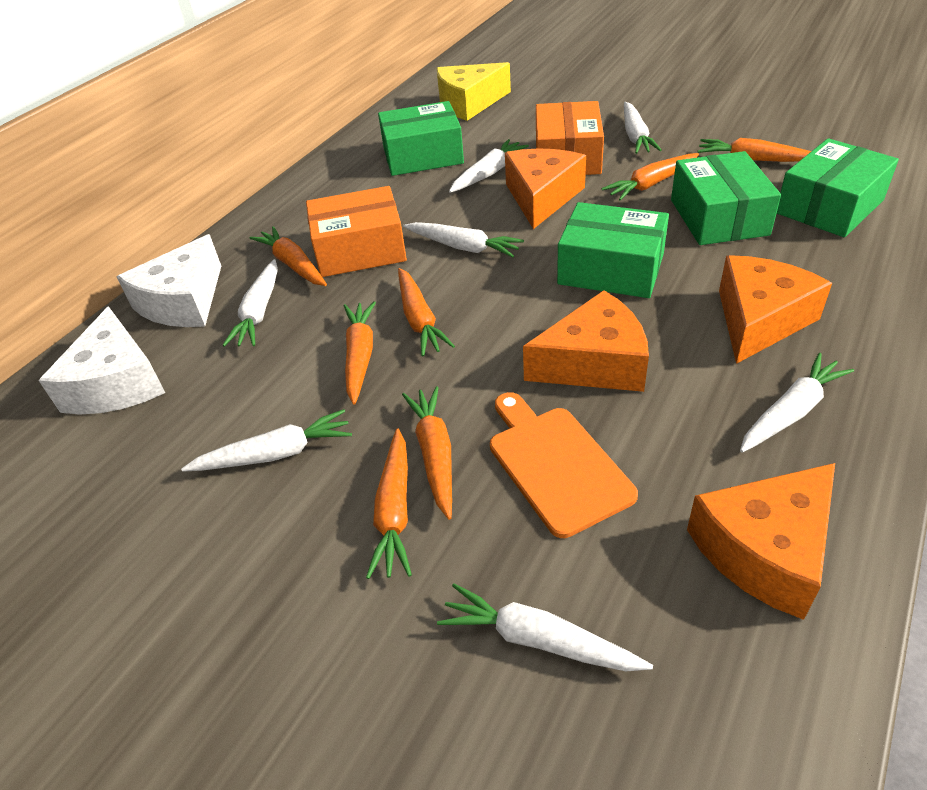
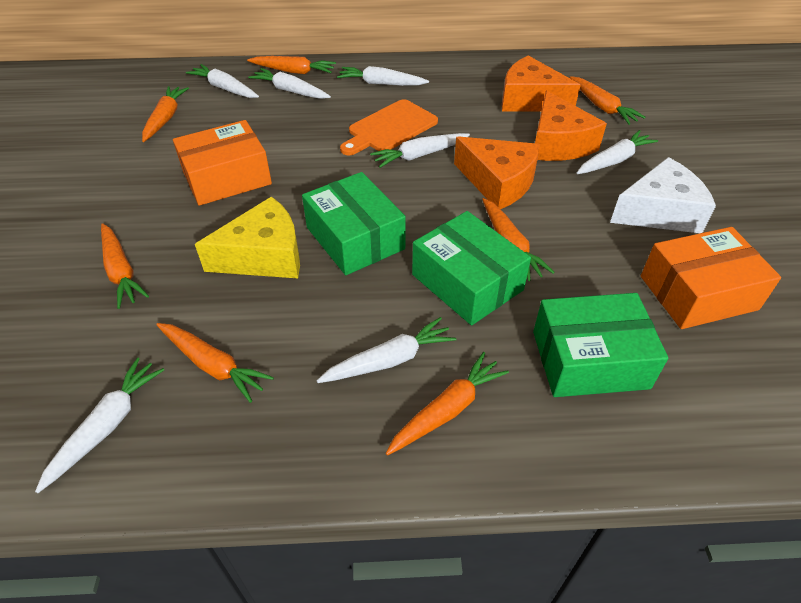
green box: 4 -> 3
orange cheese: 4 -> 3
white cheese: 2 -> 1

